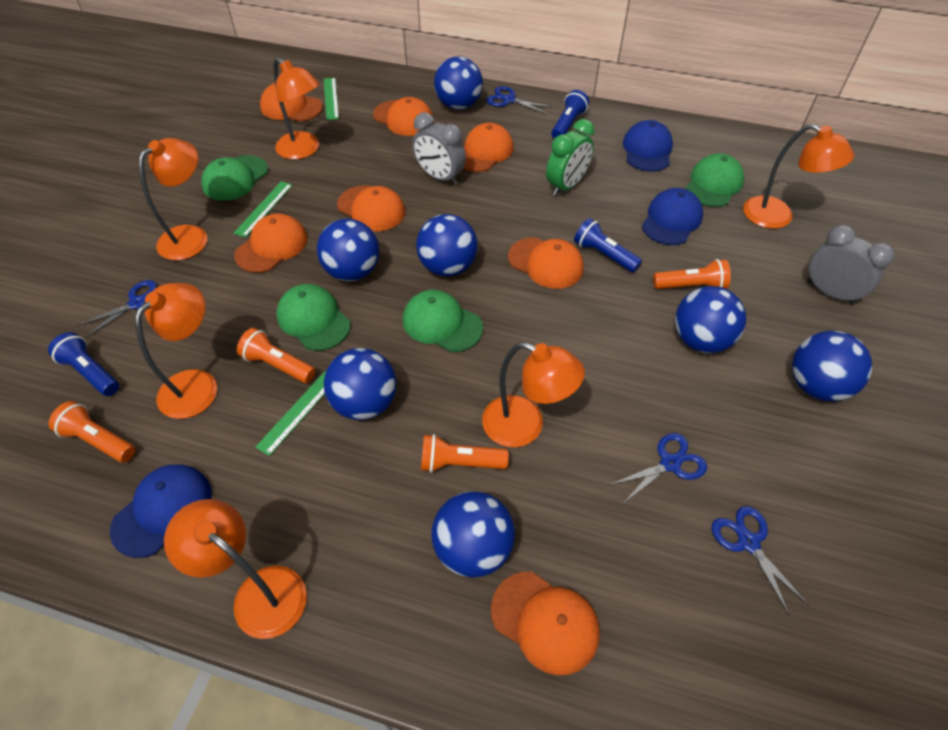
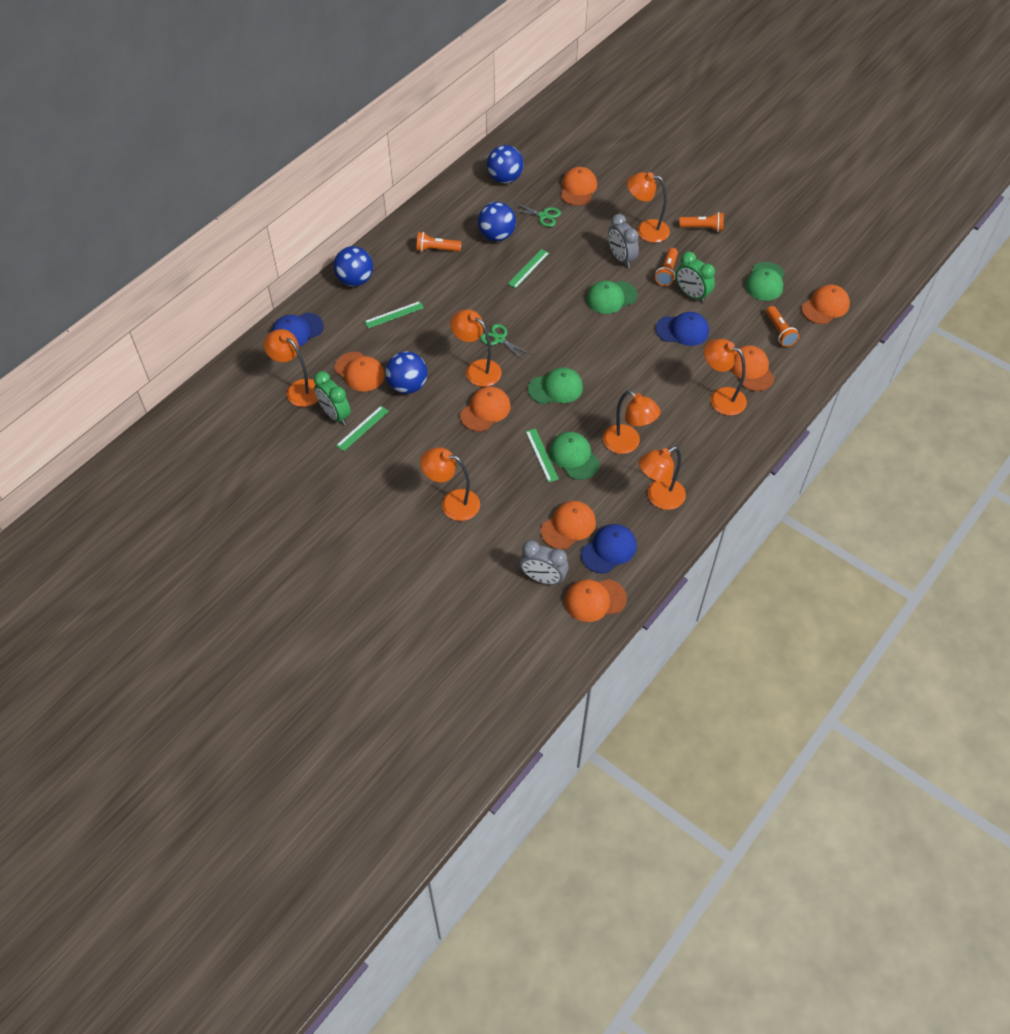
blue ball: 7 -> 4
blue flashlight: 3 -> 0
blue scissors: 4 -> 0
green clock: 1 -> 2
green ruler: 3 -> 4
green scissors: 0 -> 2
orange lamp: 6 -> 7

